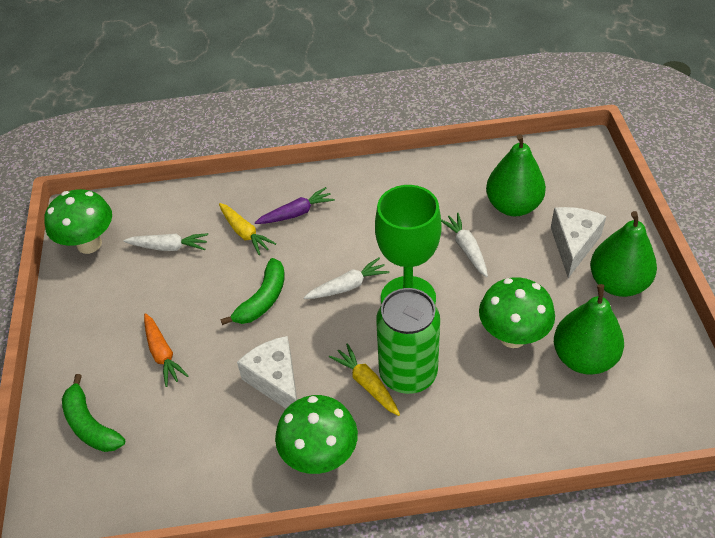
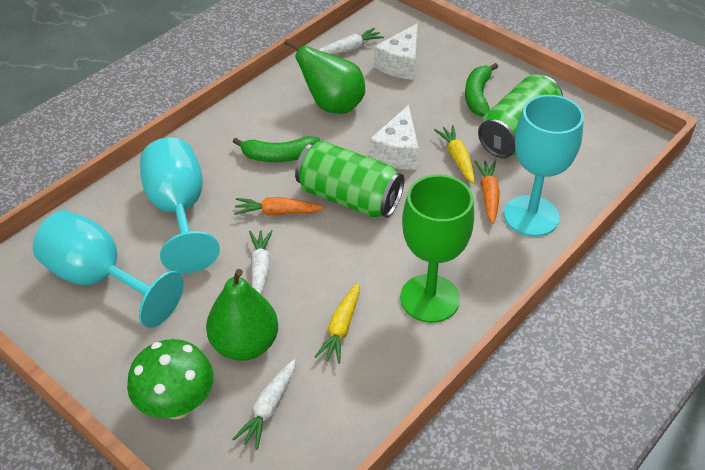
green can: 1 -> 2
green mushroom: 3 -> 1
green pear: 3 -> 2
orange carrot: 1 -> 2
purple carrot: 1 -> 0
turquoise goblet: 0 -> 3

